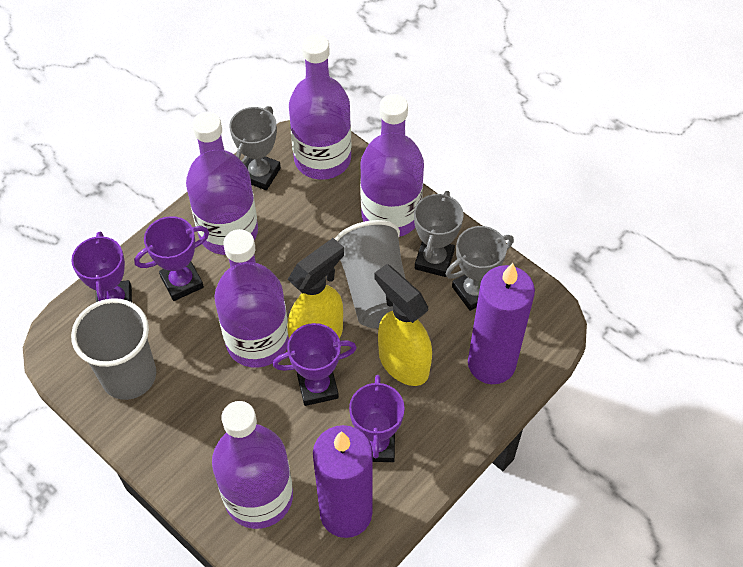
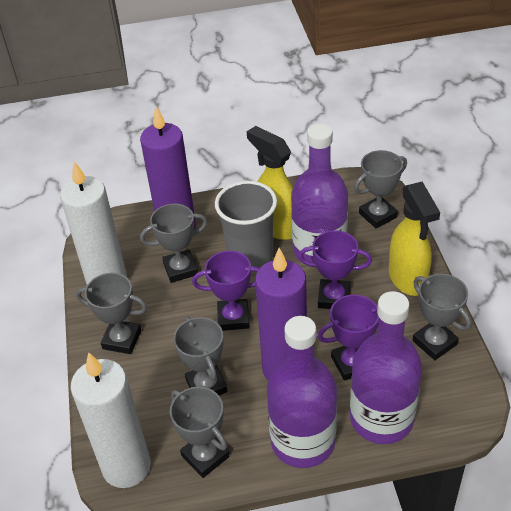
grey cup: 2 -> 1
grey trophy: 3 -> 6
purple bottle: 5 -> 3
purple trophy: 4 -> 3
white candle: 0 -> 2

